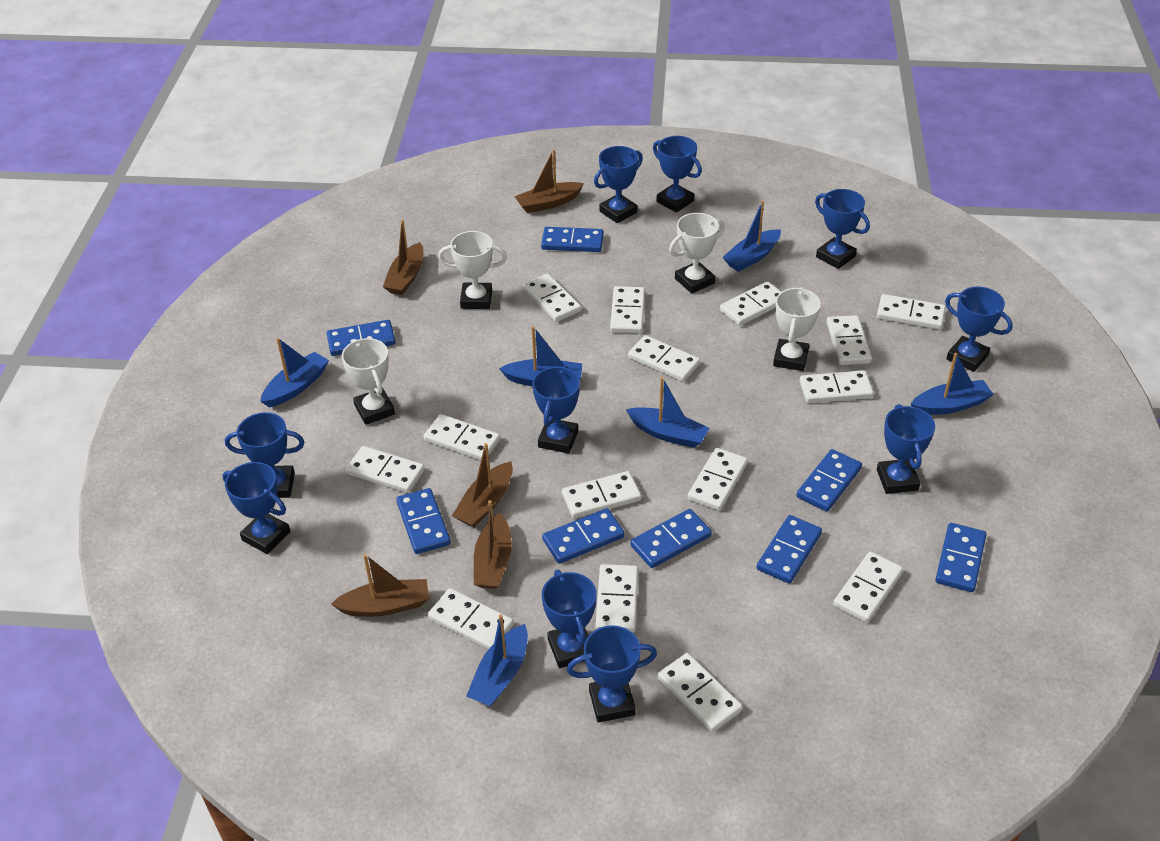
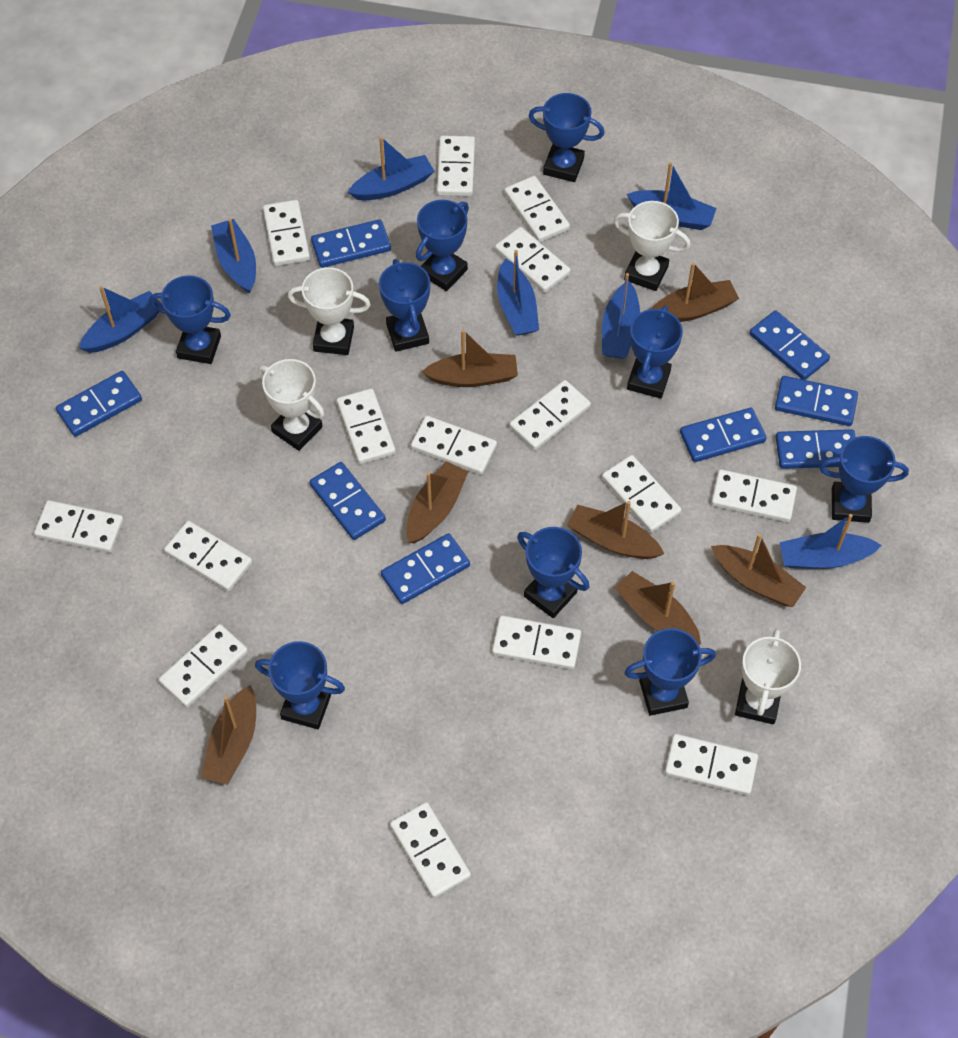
blue boat: 6 -> 7
blue trophy: 10 -> 9
brown boat: 5 -> 7

